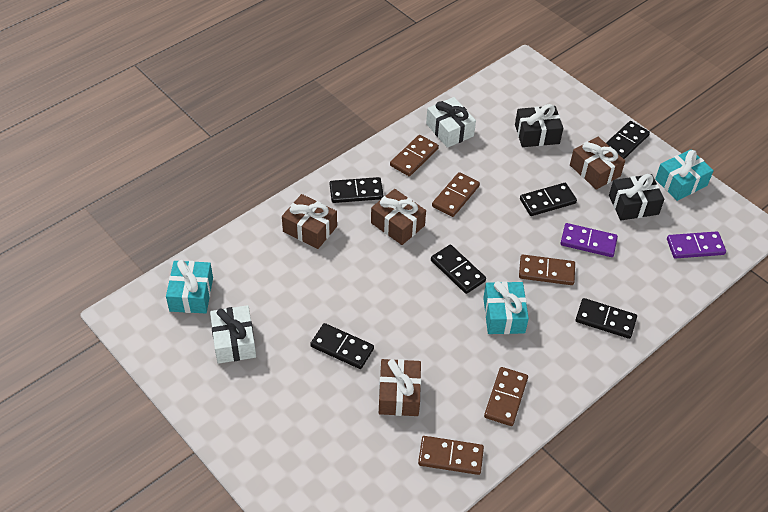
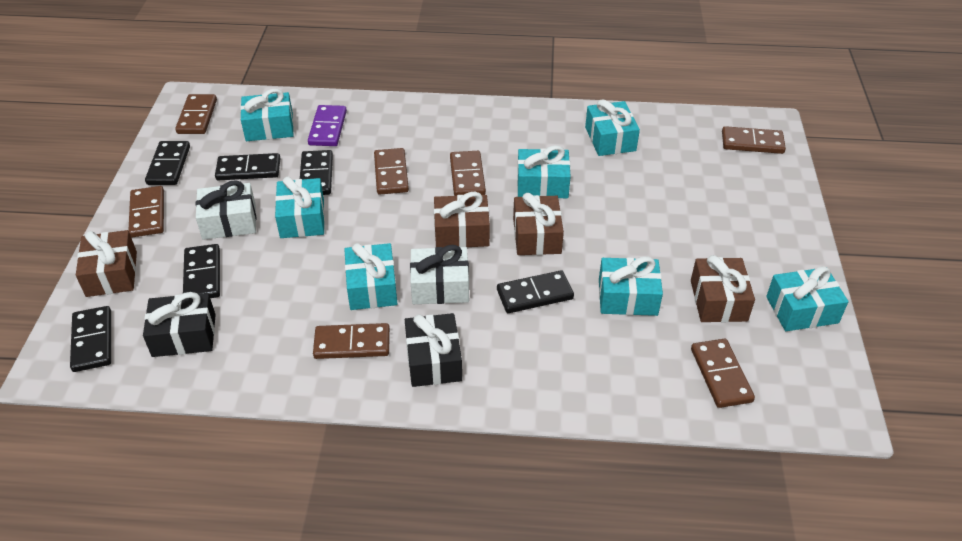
brown domino: 5 -> 7
purple domino: 2 -> 1
turquoise gift: 3 -> 7

